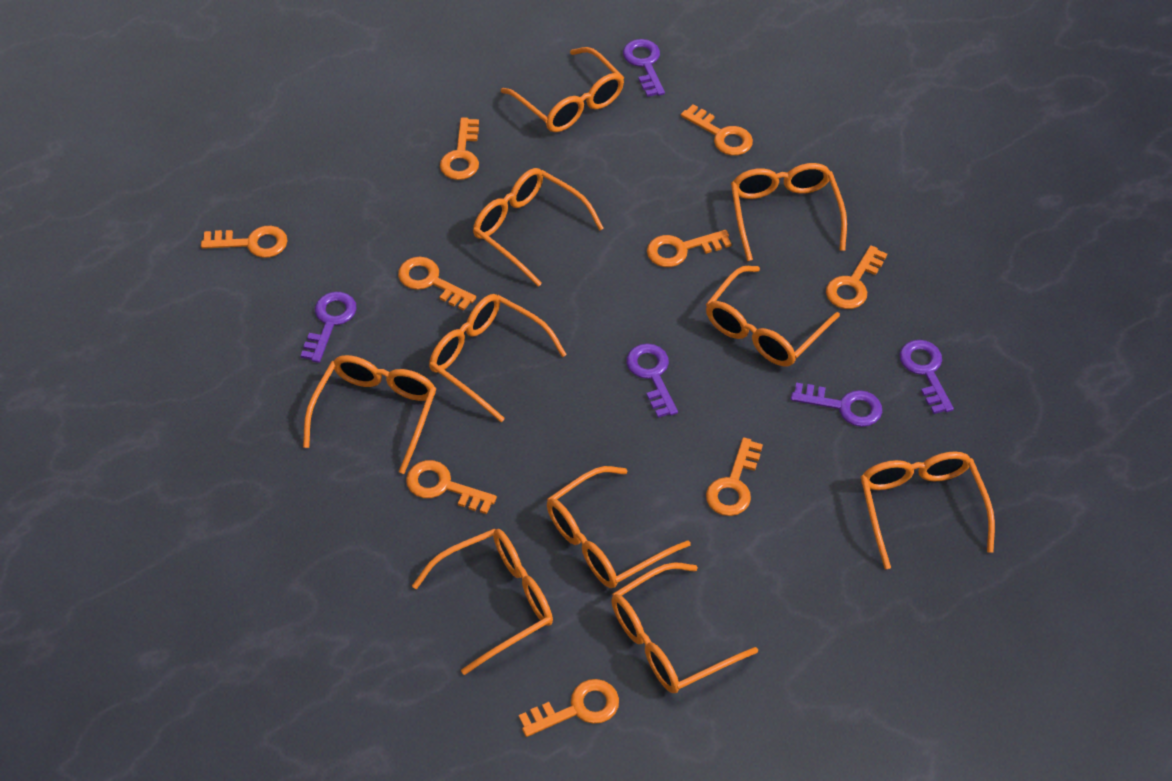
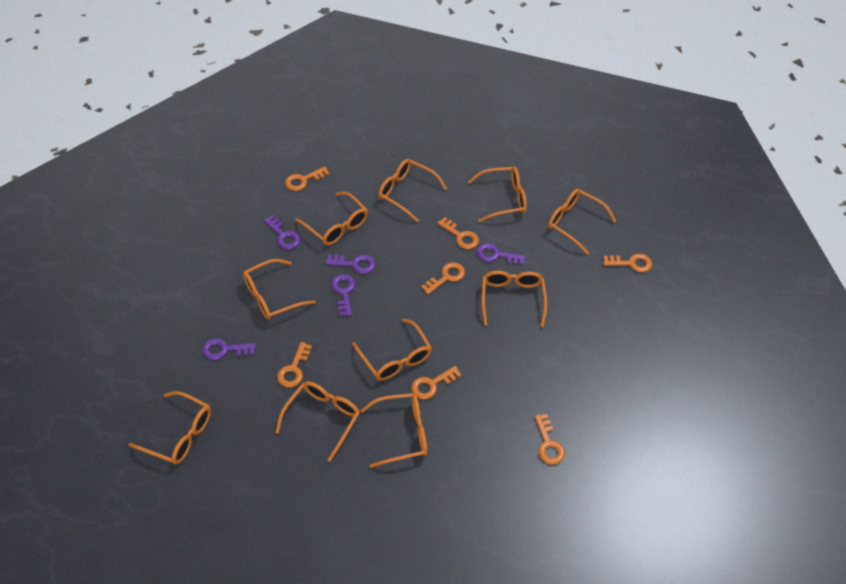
orange key: 9 -> 7

